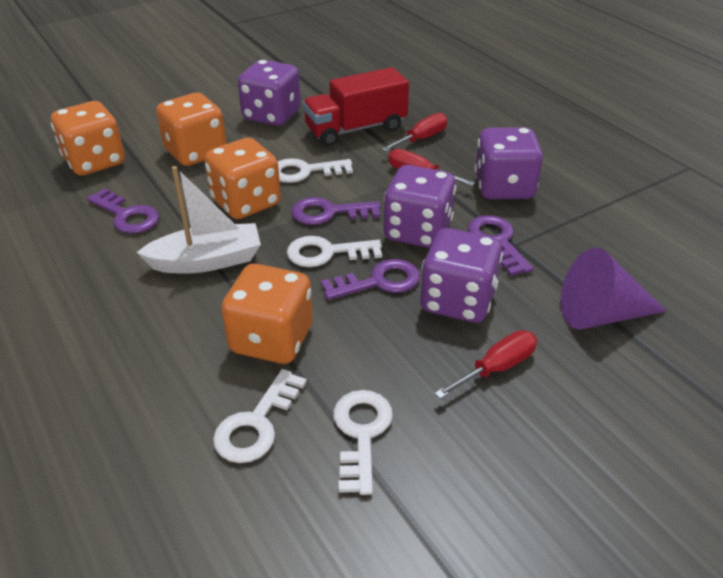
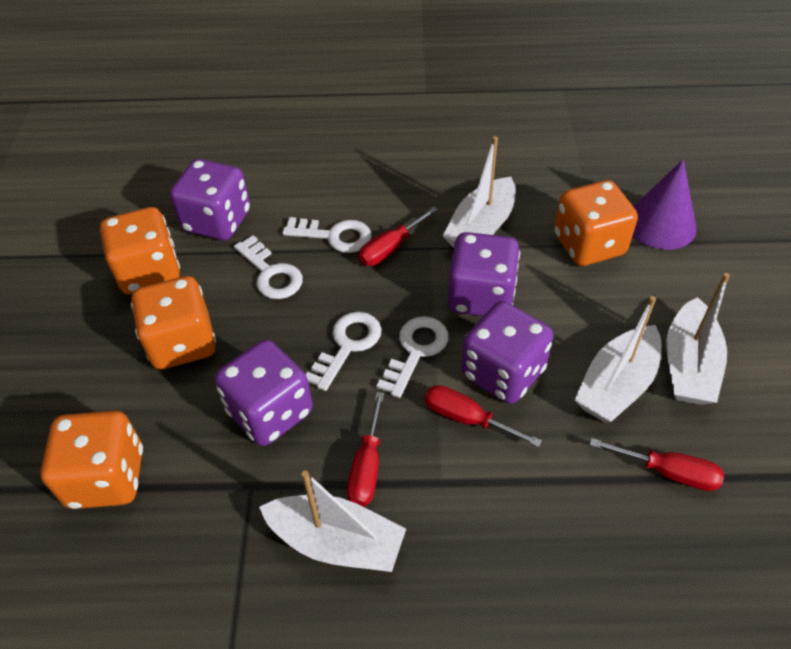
purple key: 4 -> 0
red screwdriver: 3 -> 4
red truck: 1 -> 0
white boat: 1 -> 4

